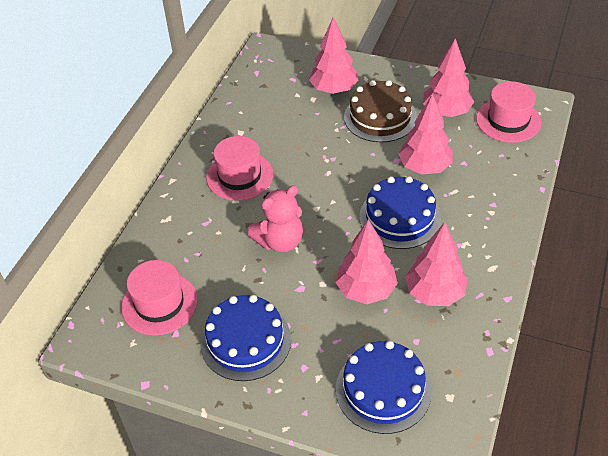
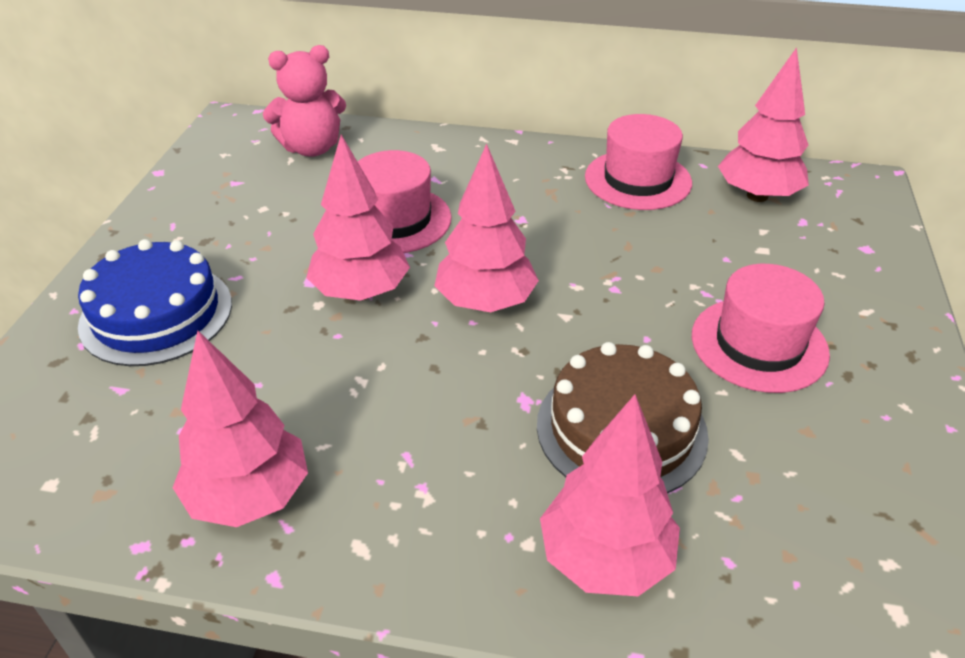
blue cake: 3 -> 1

